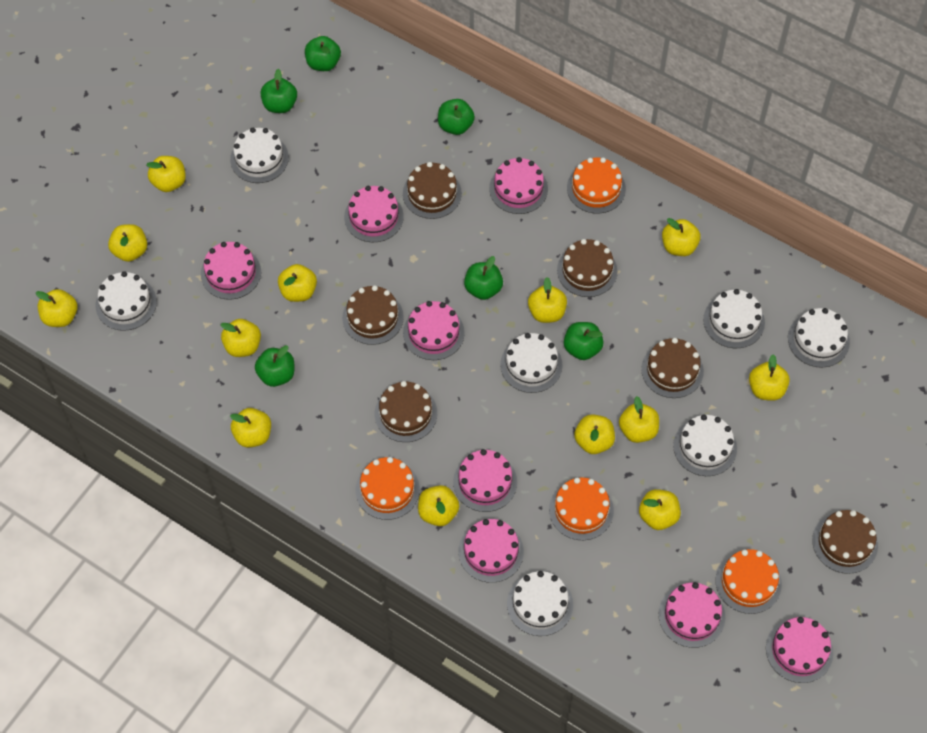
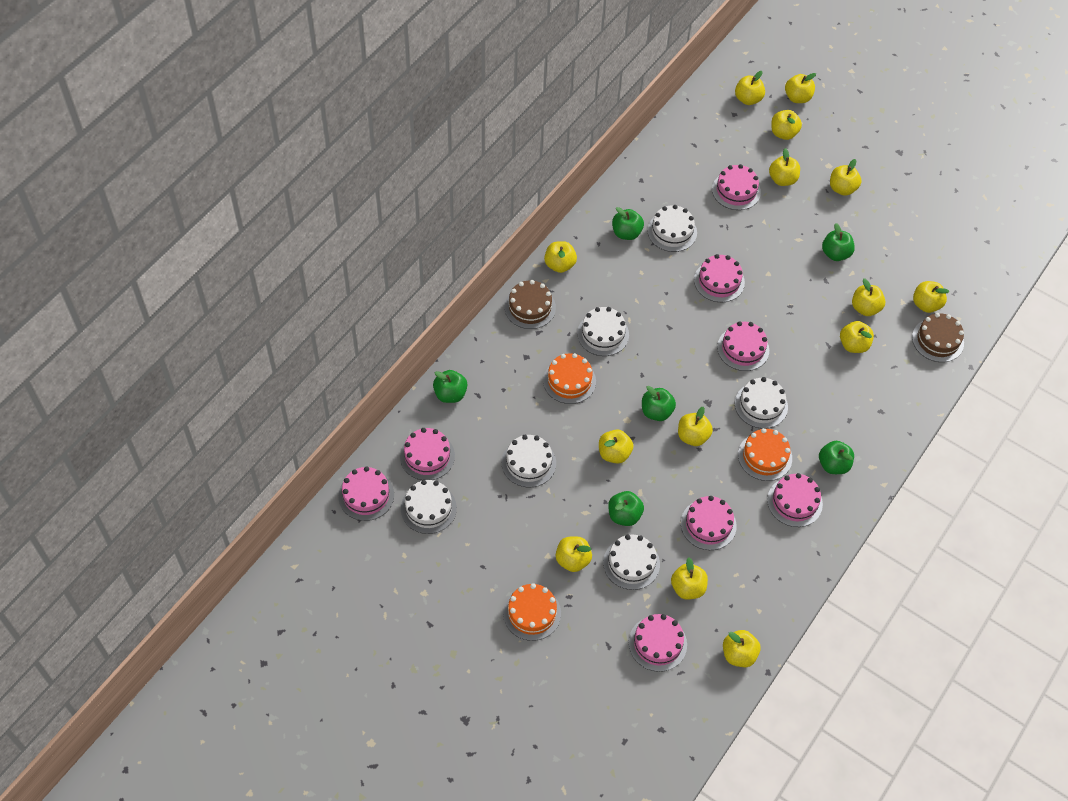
brown cake: 6 -> 2
orange cake: 4 -> 3
white cake: 7 -> 6
yellow apple: 13 -> 14

